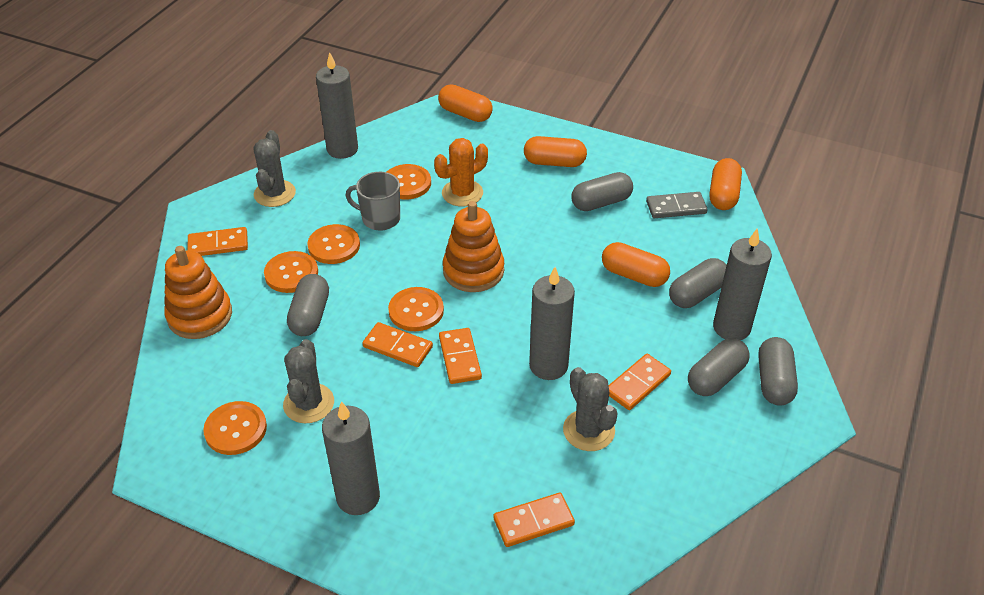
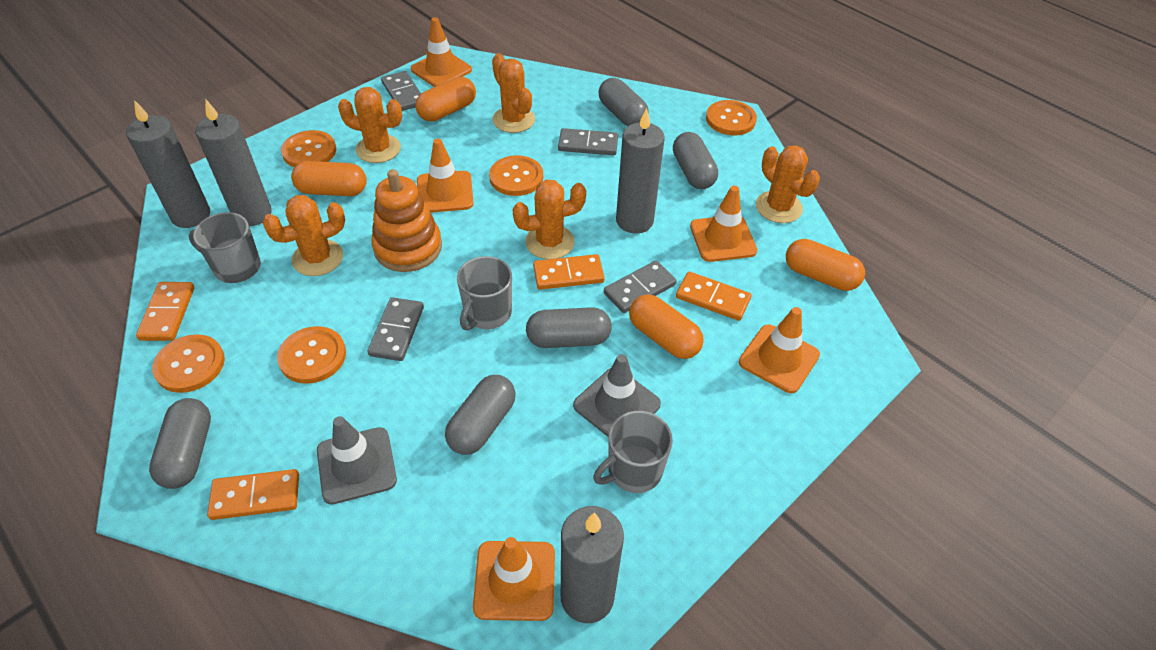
grey cactus: 3 -> 0
grey domino: 1 -> 4
grey mug: 1 -> 3
grey traffic cone: 0 -> 2
orange cactus: 1 -> 5
orange domino: 5 -> 4
orange stacking toy: 2 -> 1
orange traffic cone: 0 -> 5

